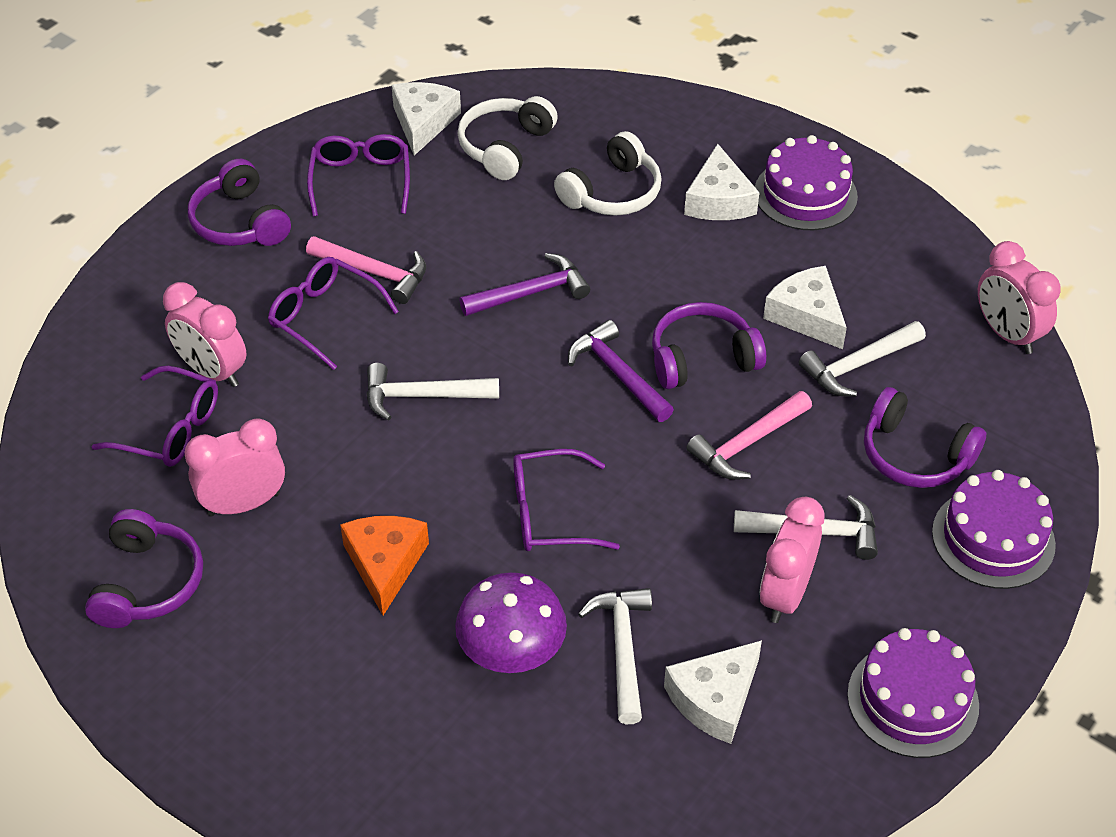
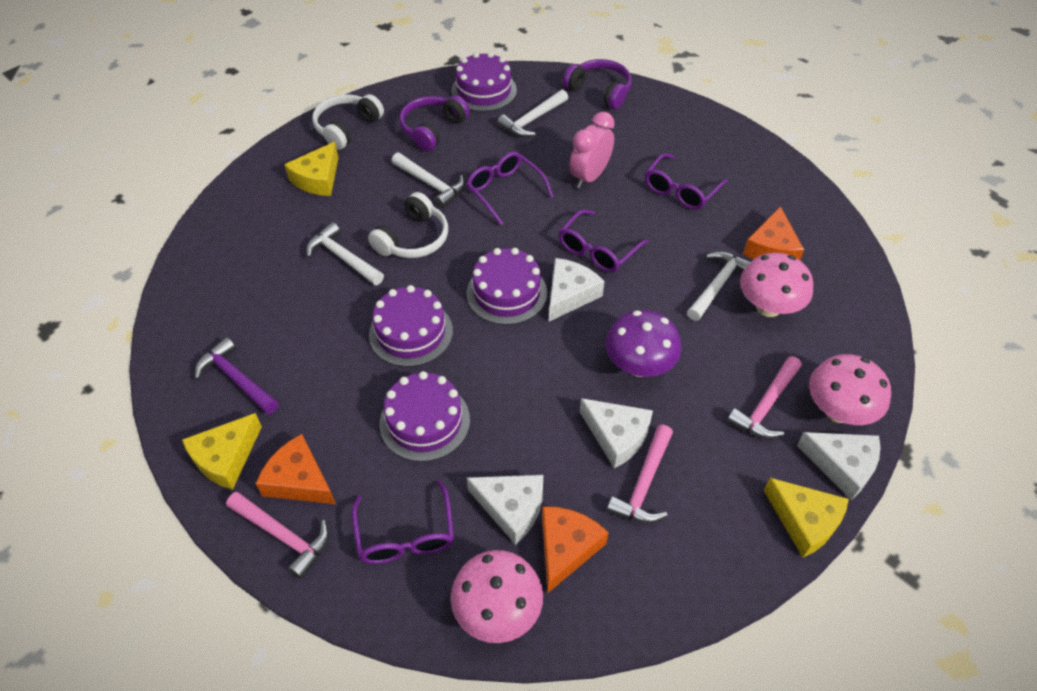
orange cheese: 1 -> 3
pink clock: 4 -> 1
pink hammer: 2 -> 3
pink mushroom: 0 -> 3
purple cake: 3 -> 4
purple hammer: 2 -> 1
purple headphones: 4 -> 2
yellow cheese: 0 -> 3

